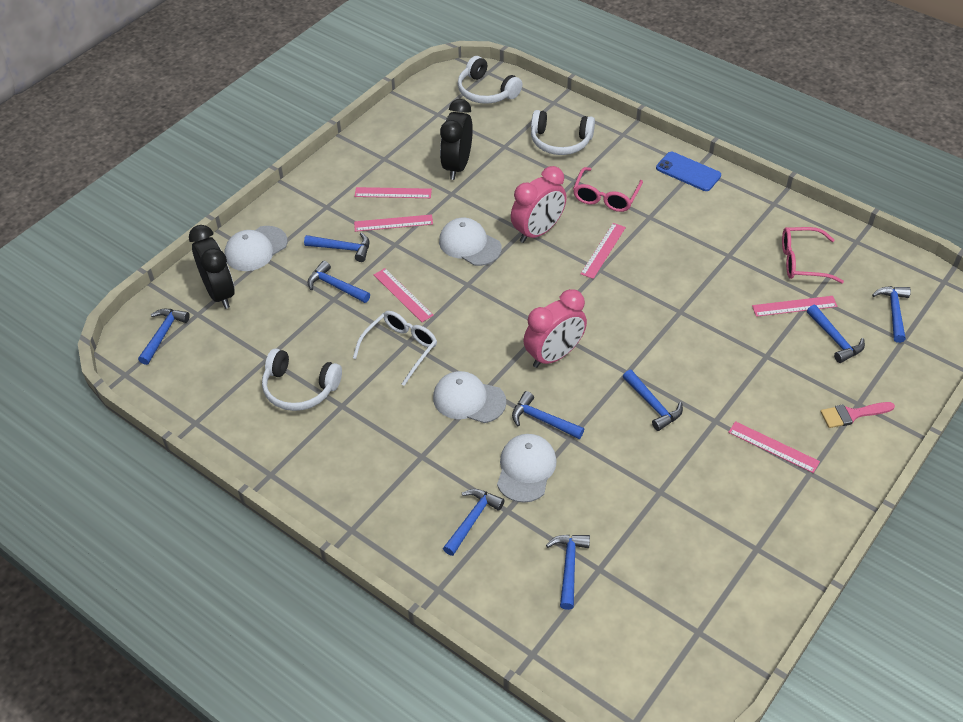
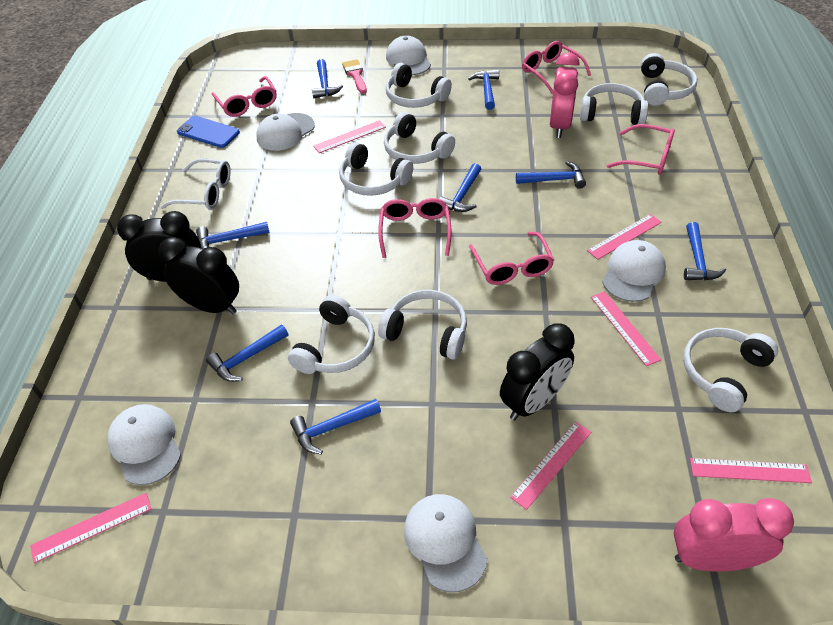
black clock: 2 -> 3
blue hammer: 9 -> 8
pink glasses: 2 -> 5
white cap: 4 -> 5
white headphones: 3 -> 8

